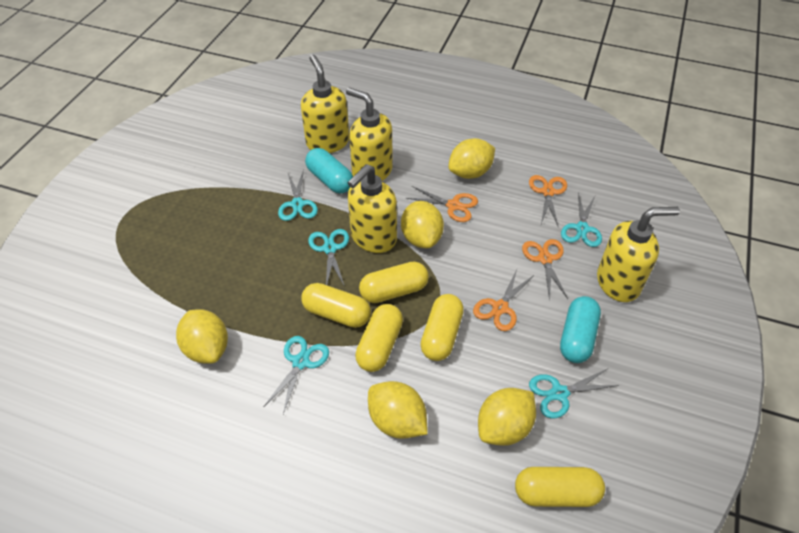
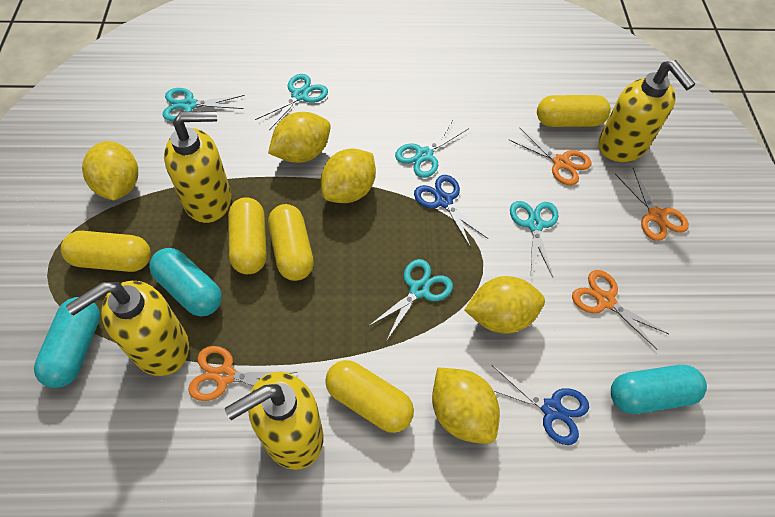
blue scissors: 0 -> 2
turquoise capsule: 2 -> 3

